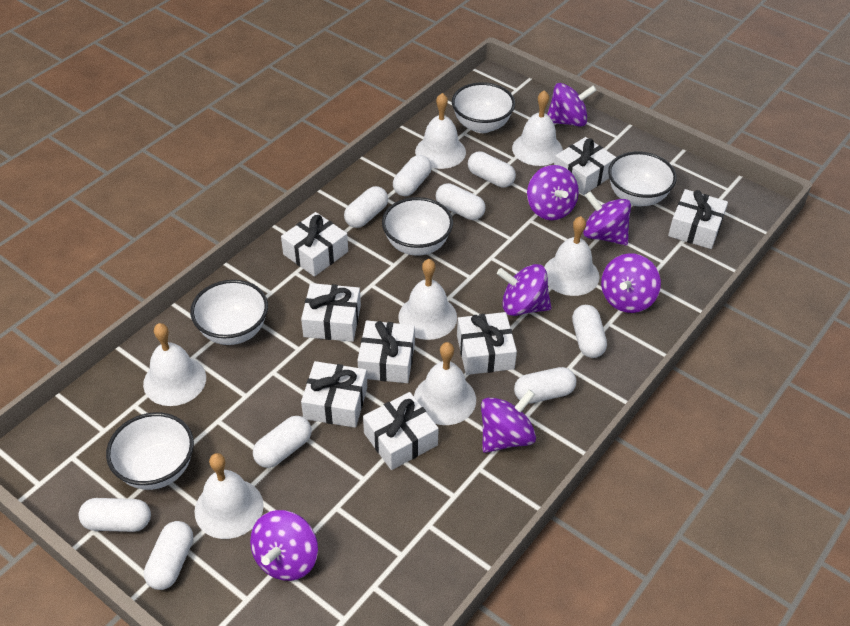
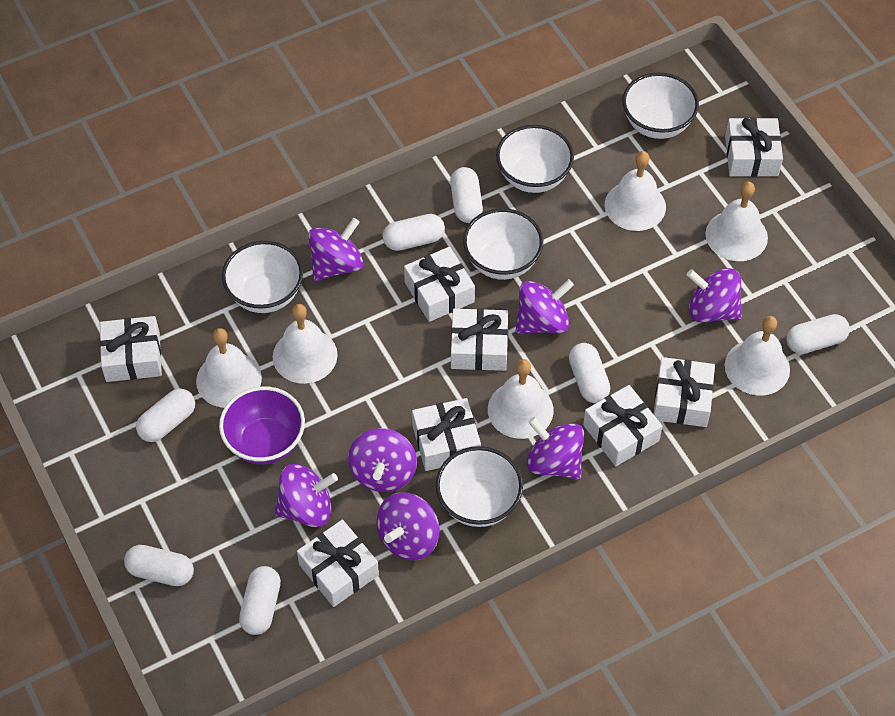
purple bowl: 0 -> 1
white bell: 7 -> 6
white capsule: 9 -> 7

